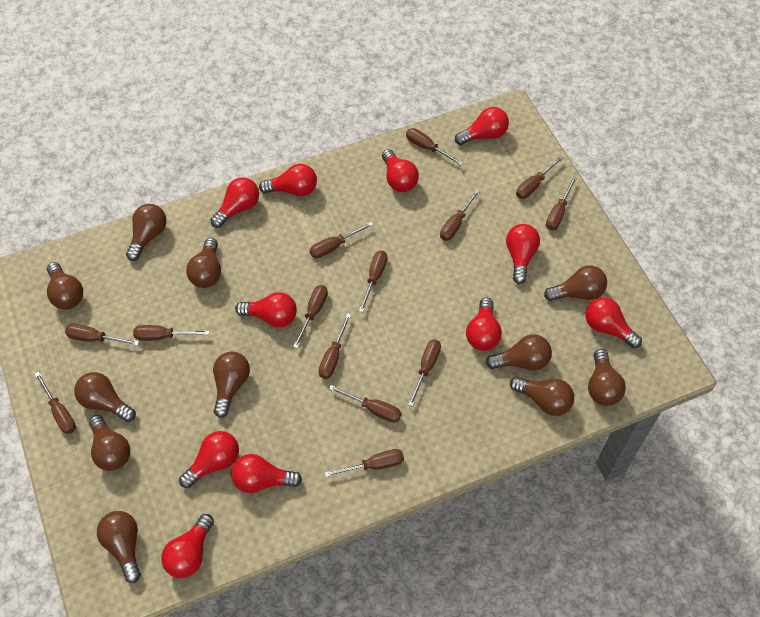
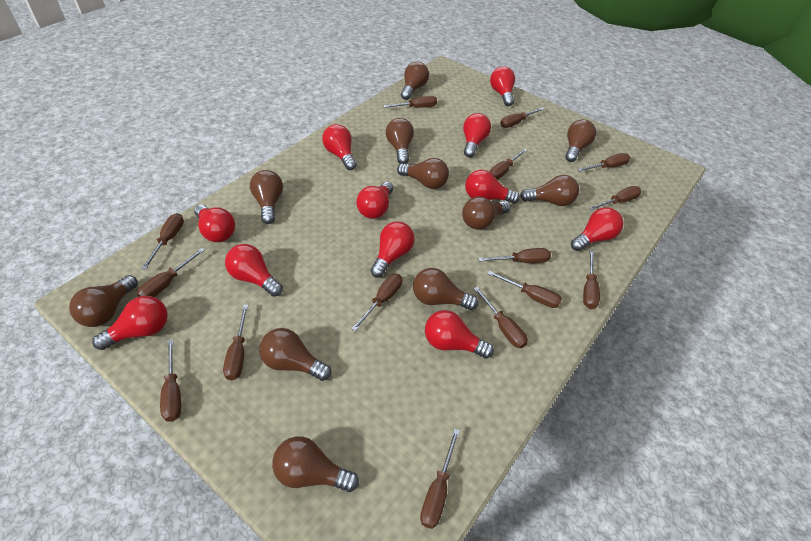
brown screwdriver: 14 -> 15

